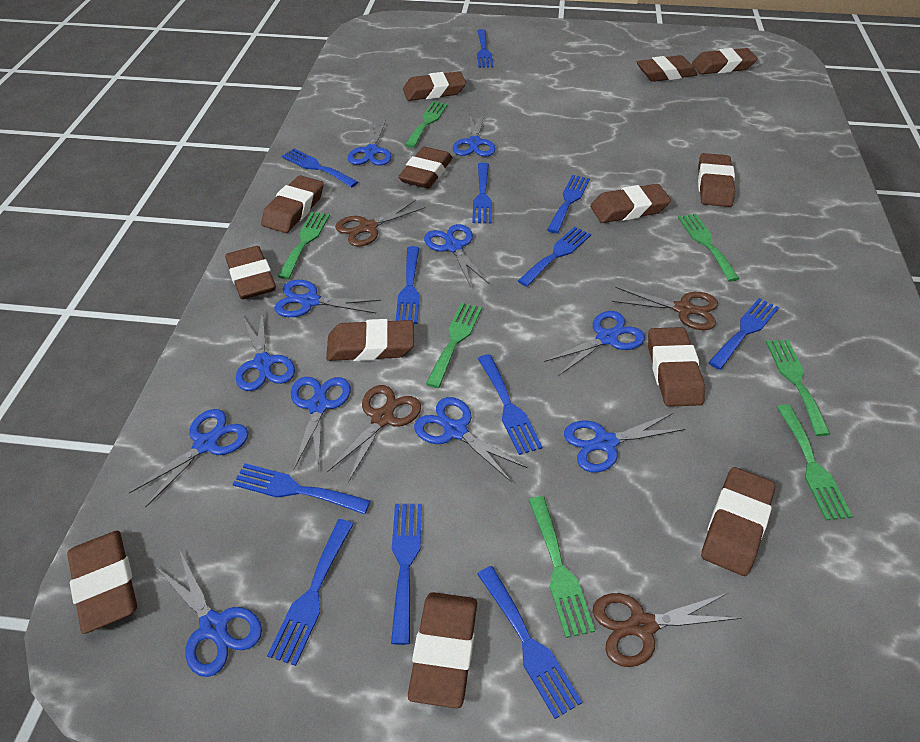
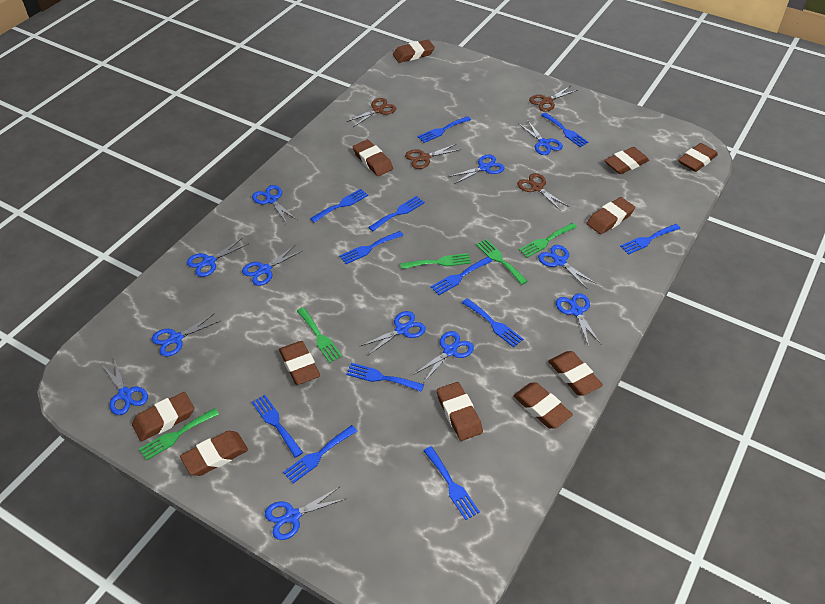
blue scissors: 11 -> 12
brown eraser: 13 -> 11
green fork: 7 -> 5

